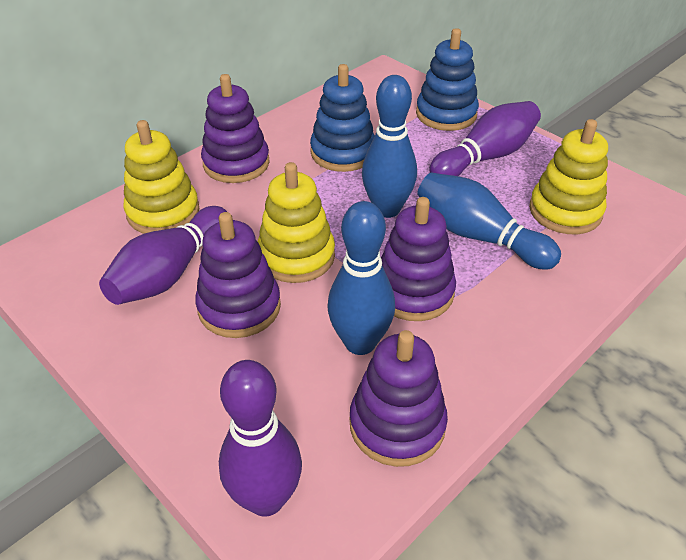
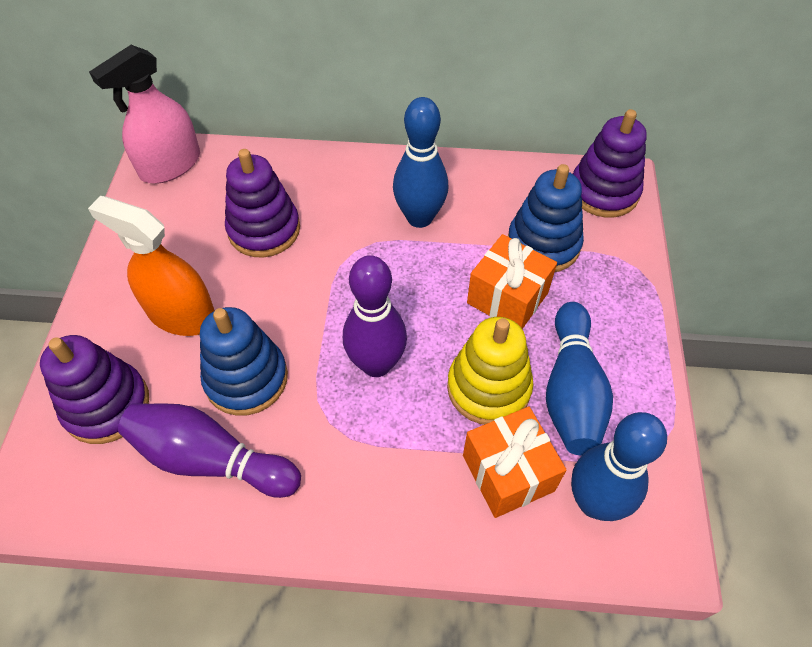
orange gift: 0 -> 2
orange spray bottle: 0 -> 1
pink spray bottle: 0 -> 1
purple bowling pin: 3 -> 2
purple stacking toy: 4 -> 3
yellow stacking toy: 3 -> 1

